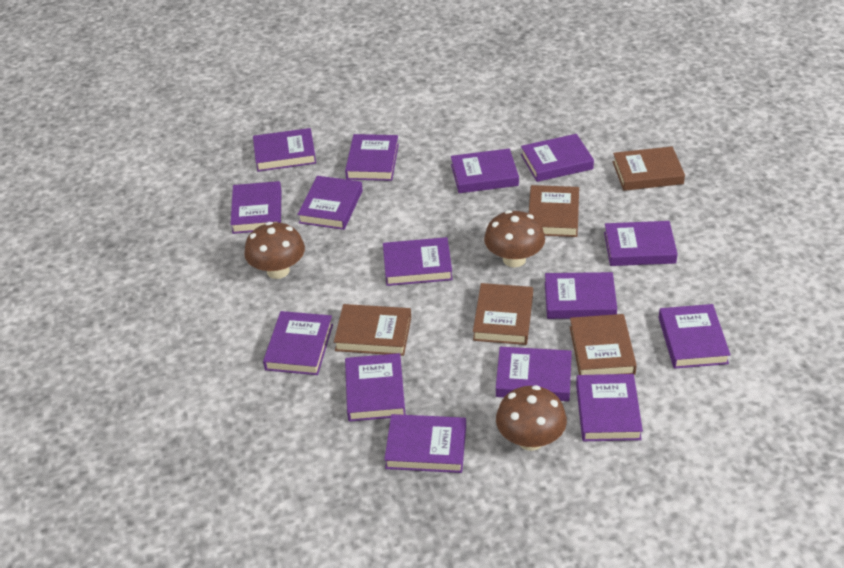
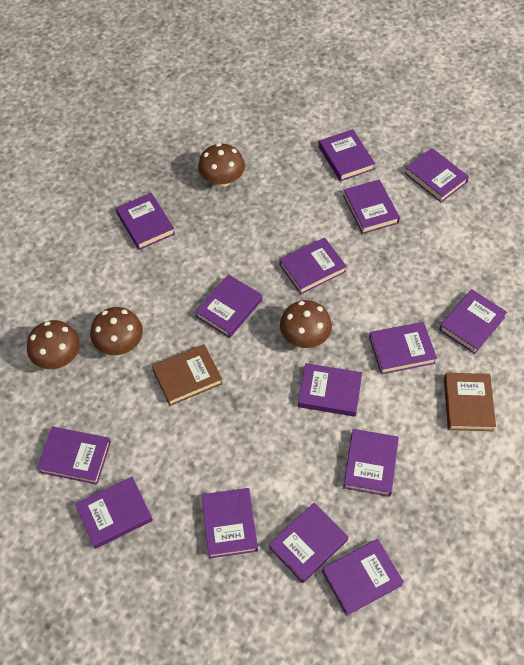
brown book: 5 -> 2
brown mushroom: 3 -> 4

